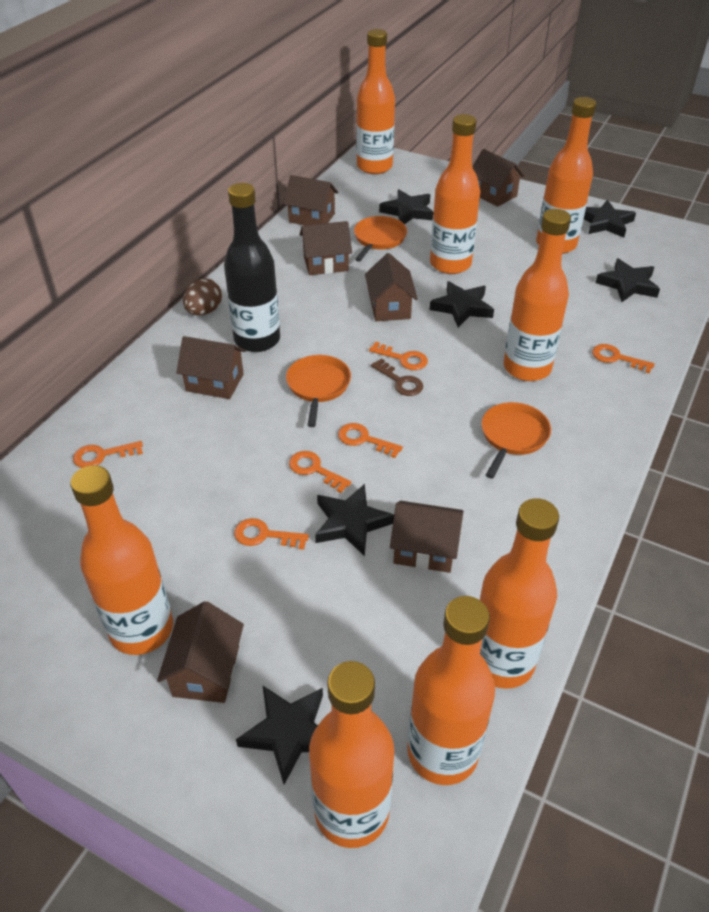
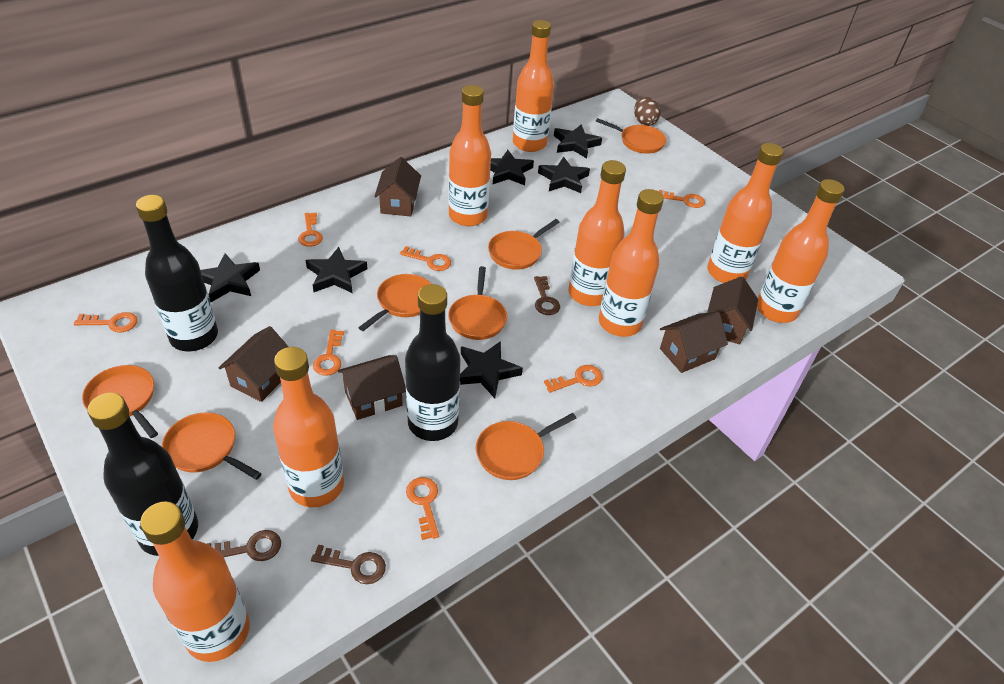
black bottle: 1 -> 3
brown house: 7 -> 5
brown key: 1 -> 3
orange key: 6 -> 7
orange pan: 3 -> 7

